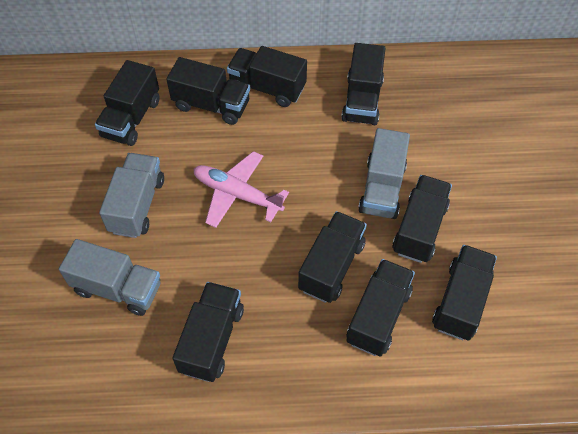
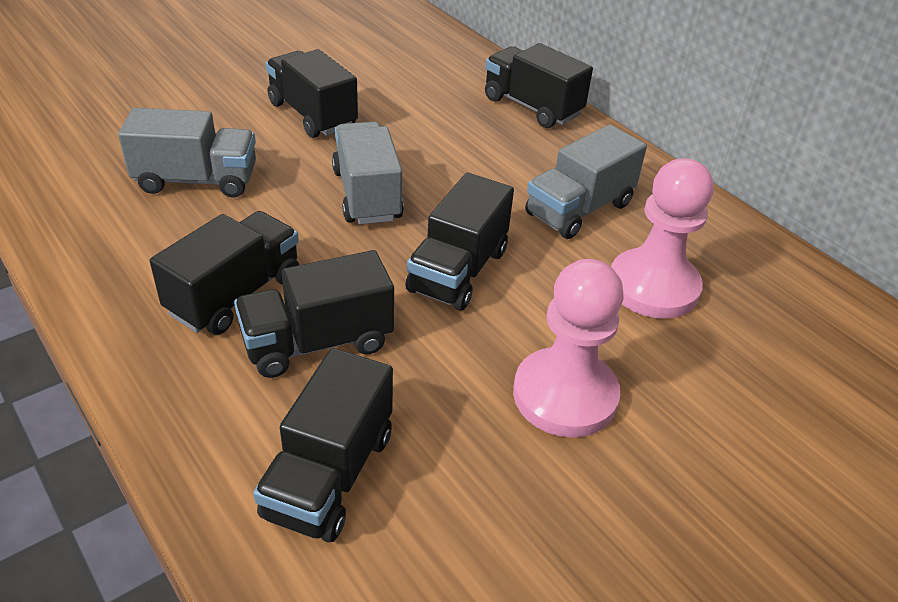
black truck: 9 -> 6
pink pawn: 0 -> 2
pink plane: 1 -> 0

